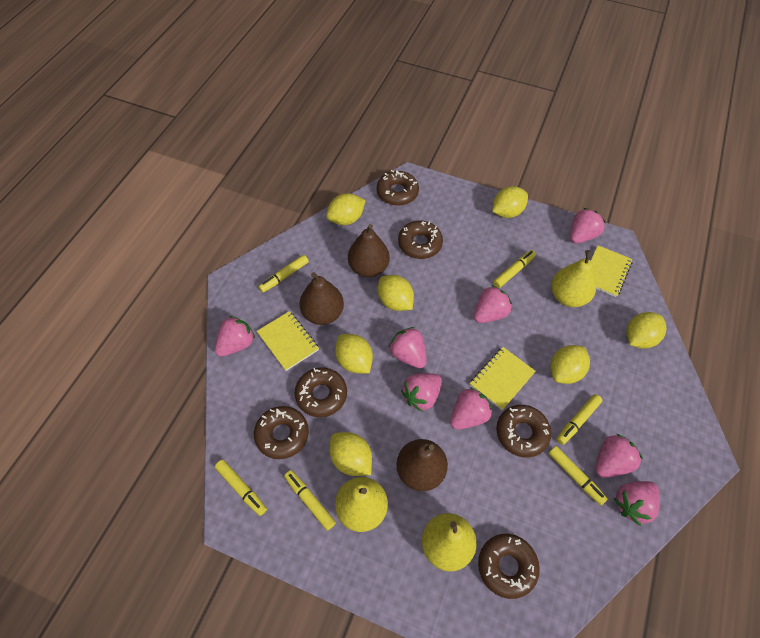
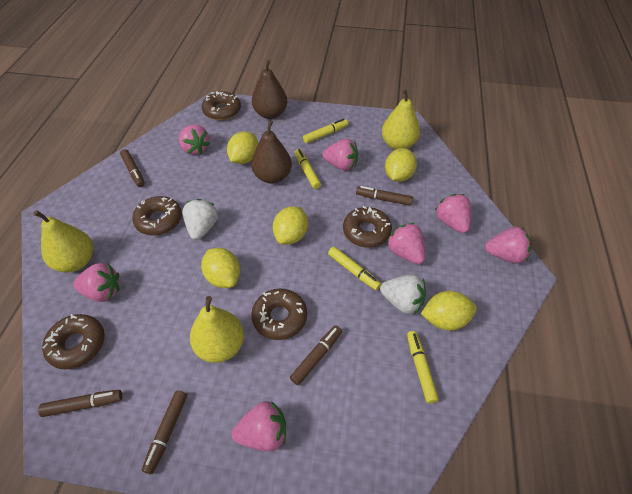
brown donut: 6 -> 5
brown marker: 0 -> 5
brown pear: 3 -> 2
pink strawberry: 8 -> 7
white strawberry: 0 -> 2
yellow lemon: 7 -> 5
yellow marker: 6 -> 4
yellow notebook: 3 -> 0

